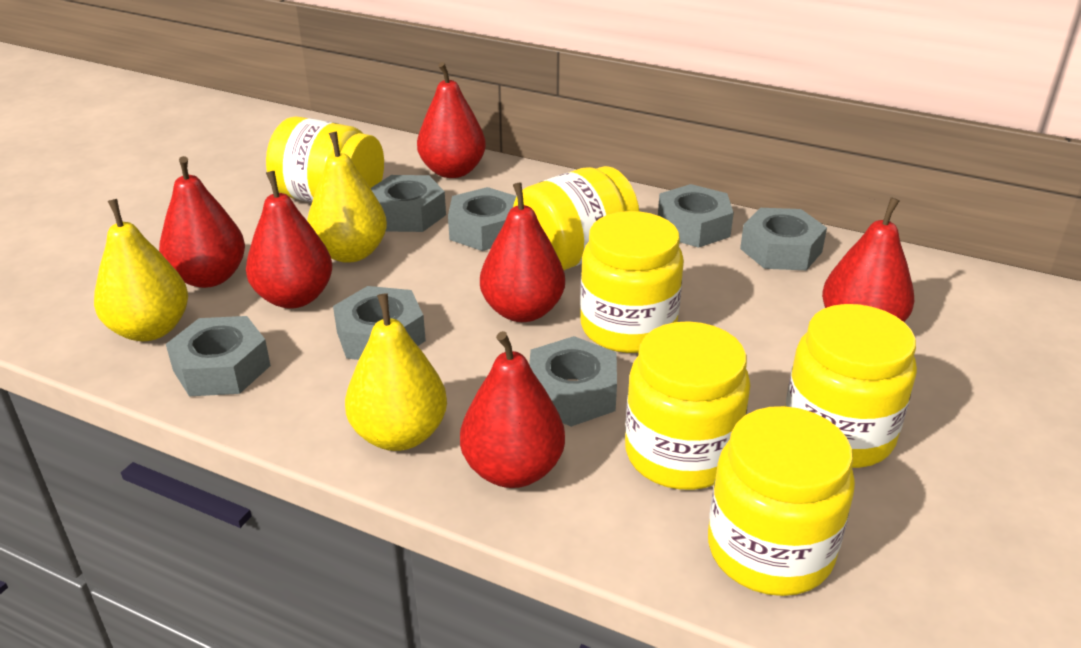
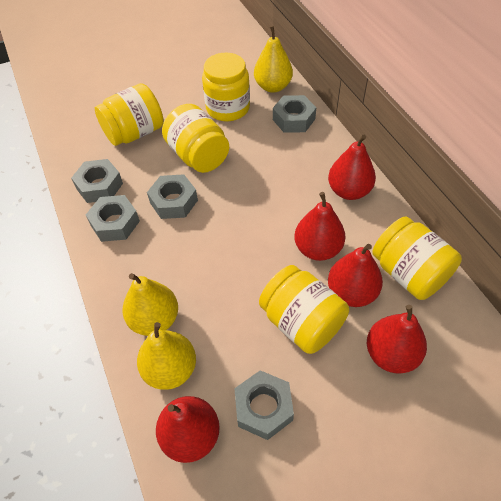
grey nut: 7 -> 5
red pear: 6 -> 5
yellow jar: 6 -> 5

